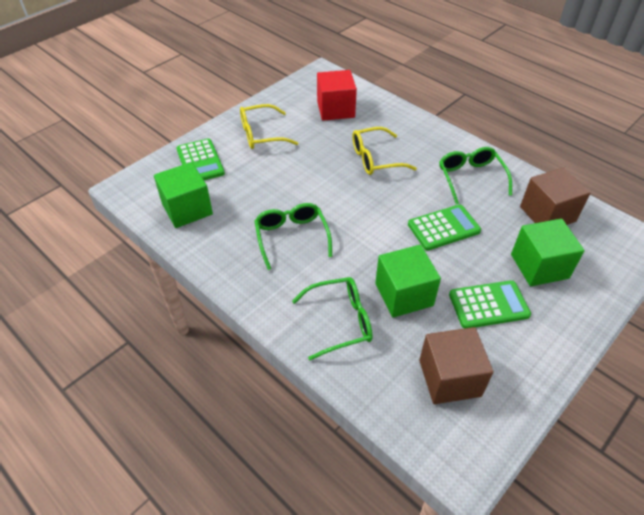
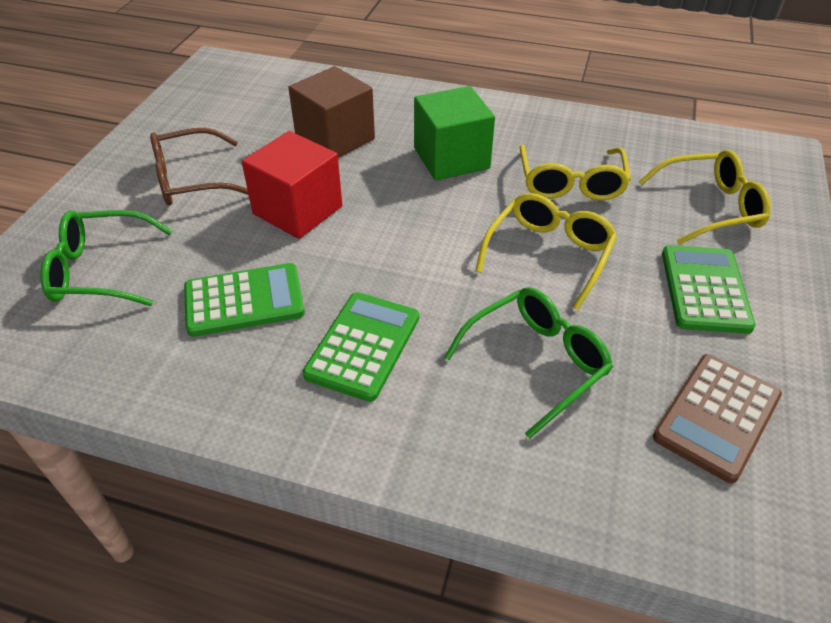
brown calculator: 0 -> 1
brown cube: 2 -> 1
brown glasses: 0 -> 1
green cube: 3 -> 1
green glasses: 3 -> 2
yellow glasses: 2 -> 3

